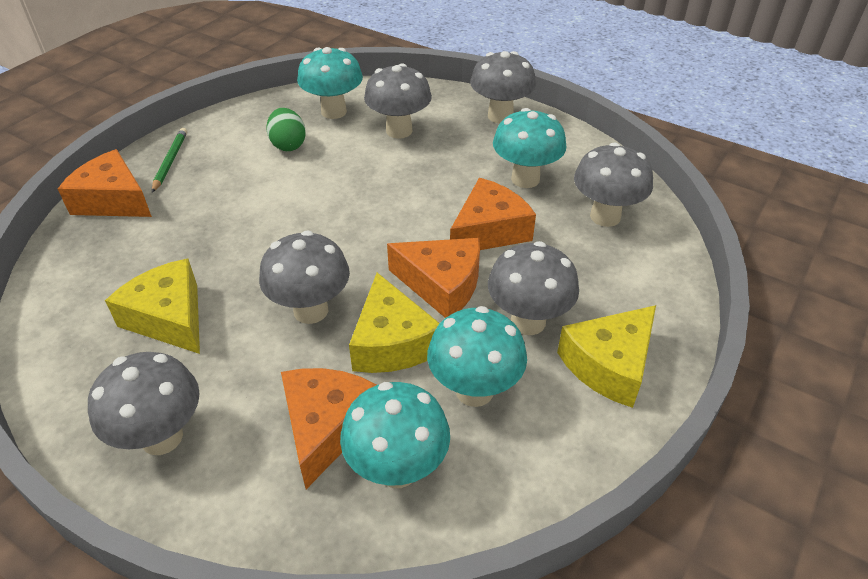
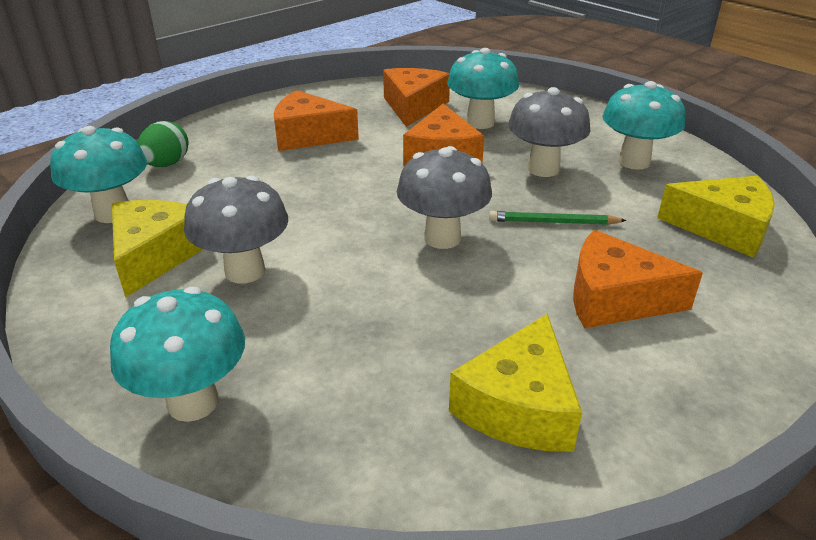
grey mushroom: 6 -> 3

